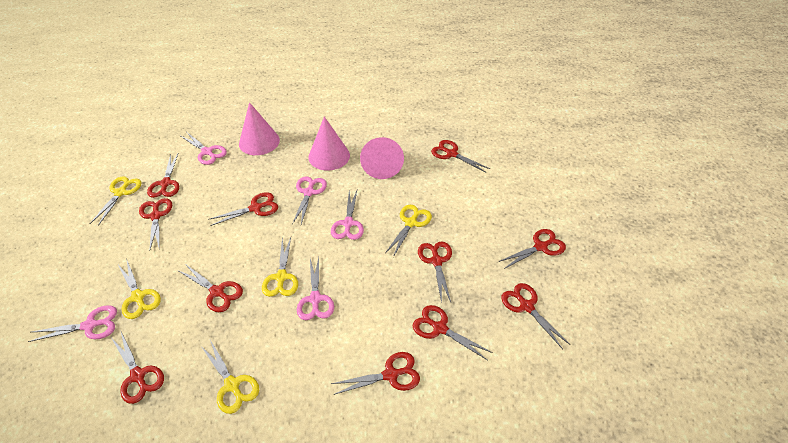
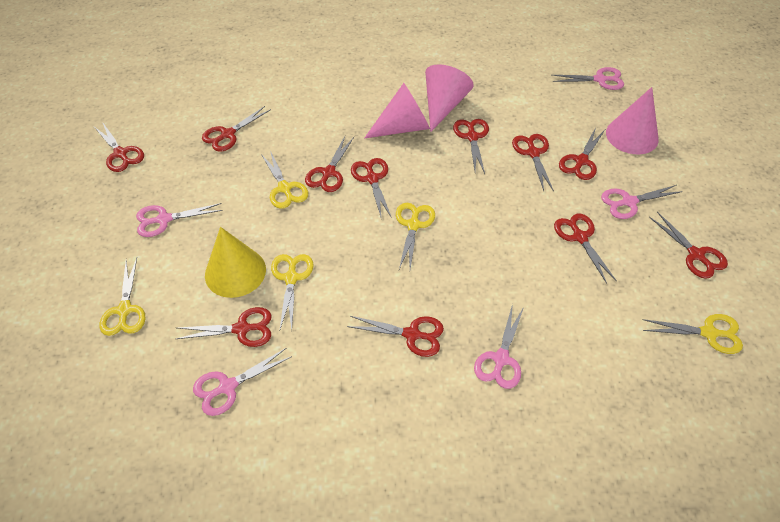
yellow cone: 0 -> 1

